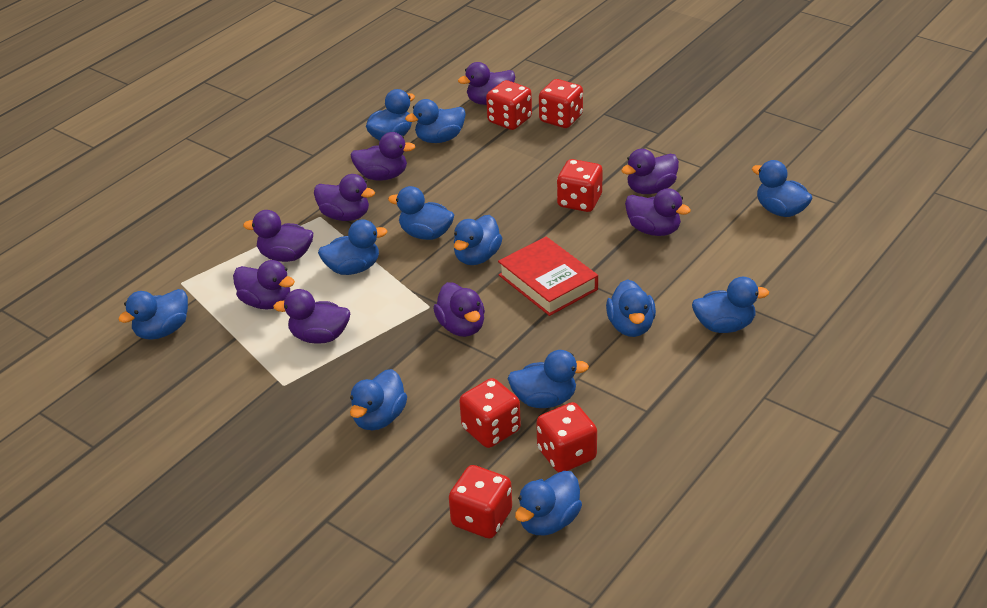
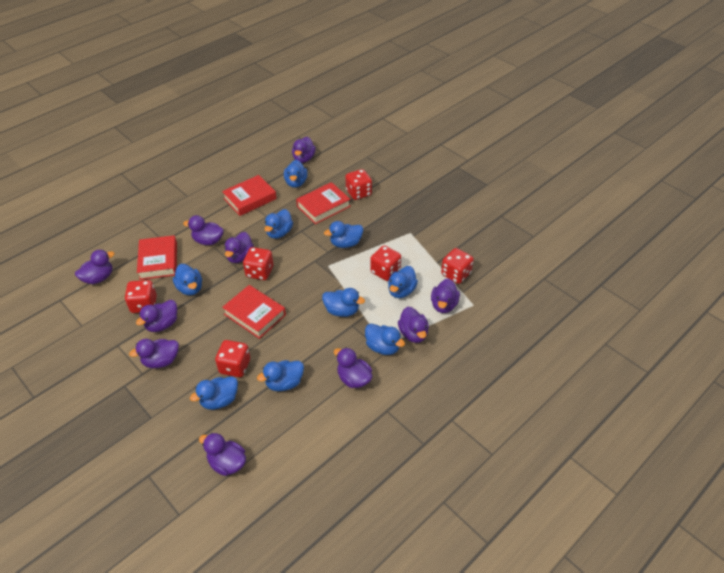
blue duck: 12 -> 9
purple duck: 9 -> 10
red book: 1 -> 4

